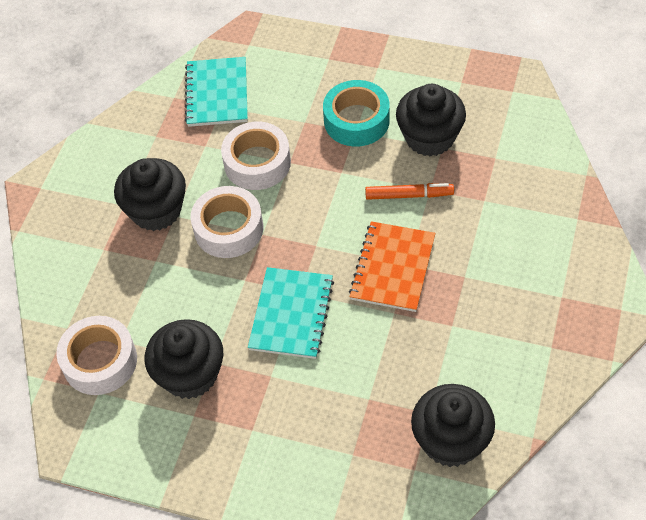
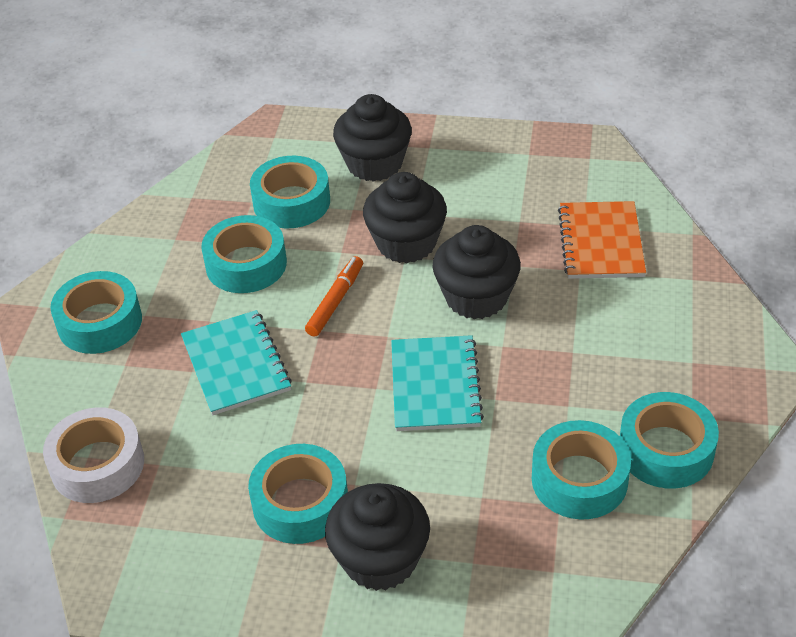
turquoise tape: 1 -> 6
white tape: 3 -> 1

